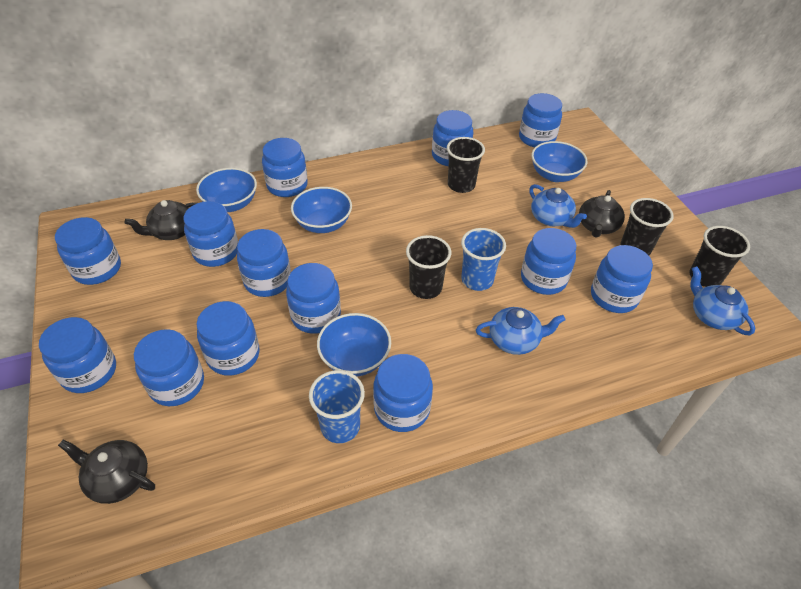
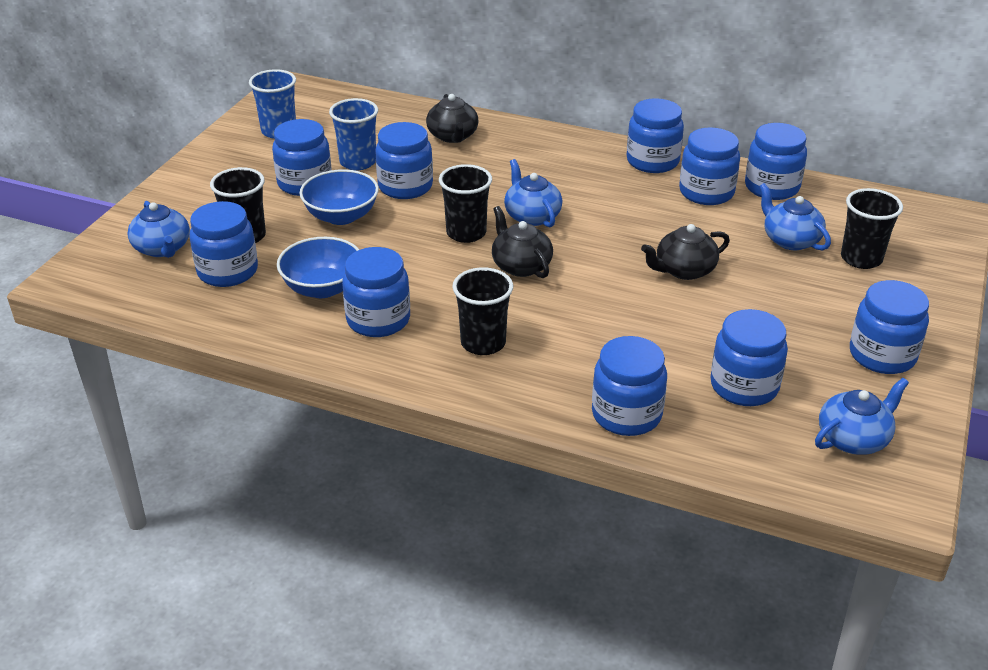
blue bowl: 4 -> 2
blue jar: 13 -> 10
blue teapot: 3 -> 4

